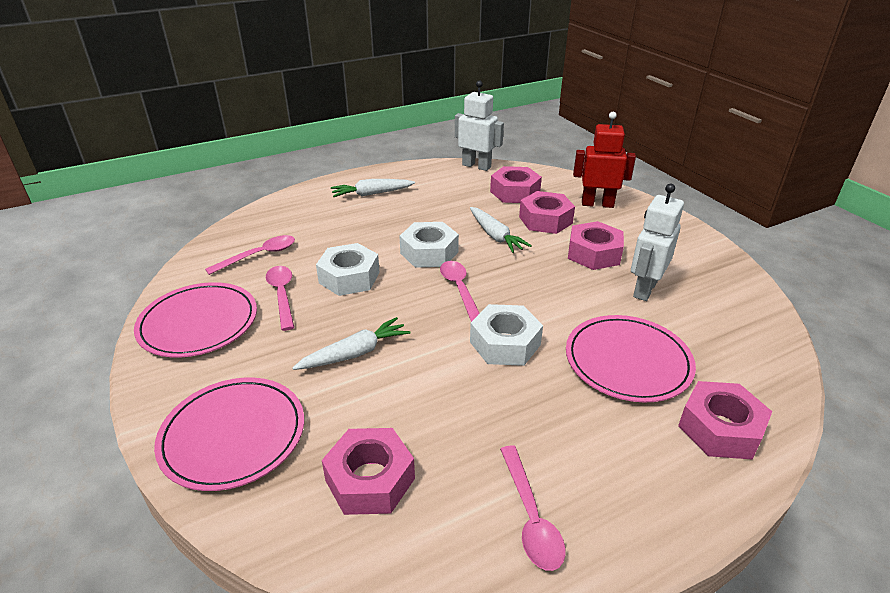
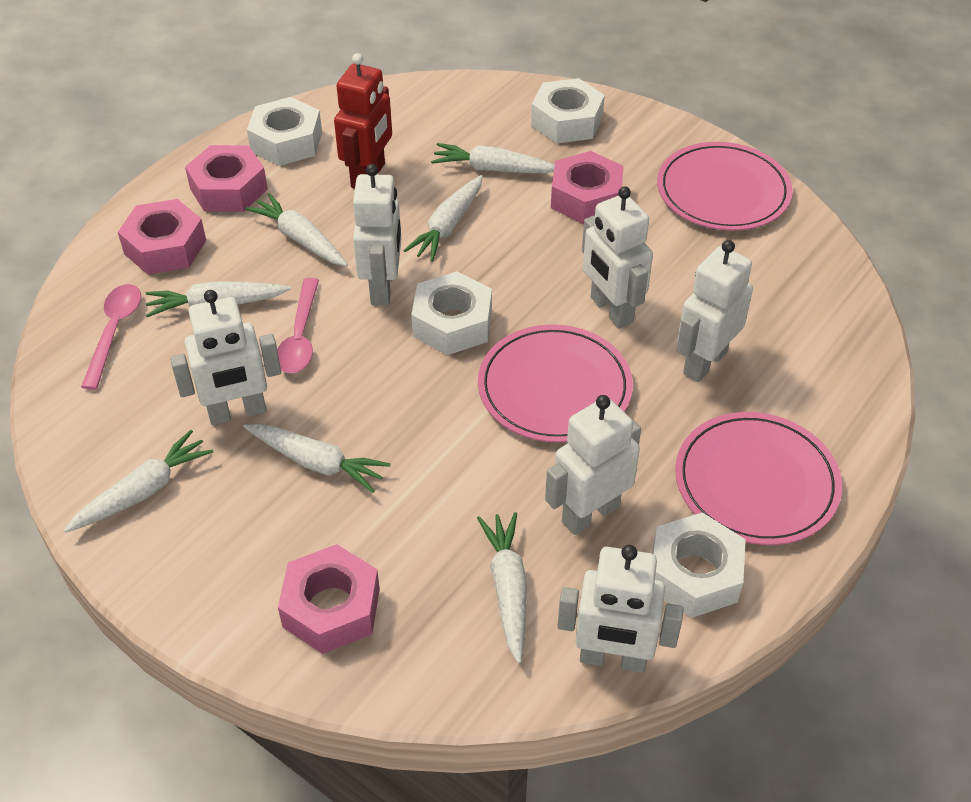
pink nut: 5 -> 4
pink spoon: 4 -> 2
white carrot: 3 -> 7
white nut: 3 -> 4
white robot: 2 -> 6

